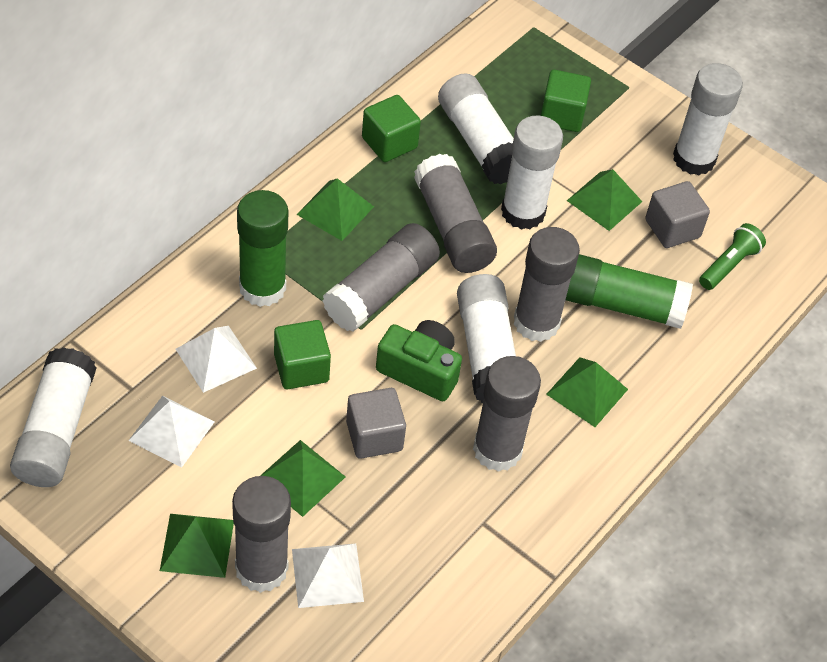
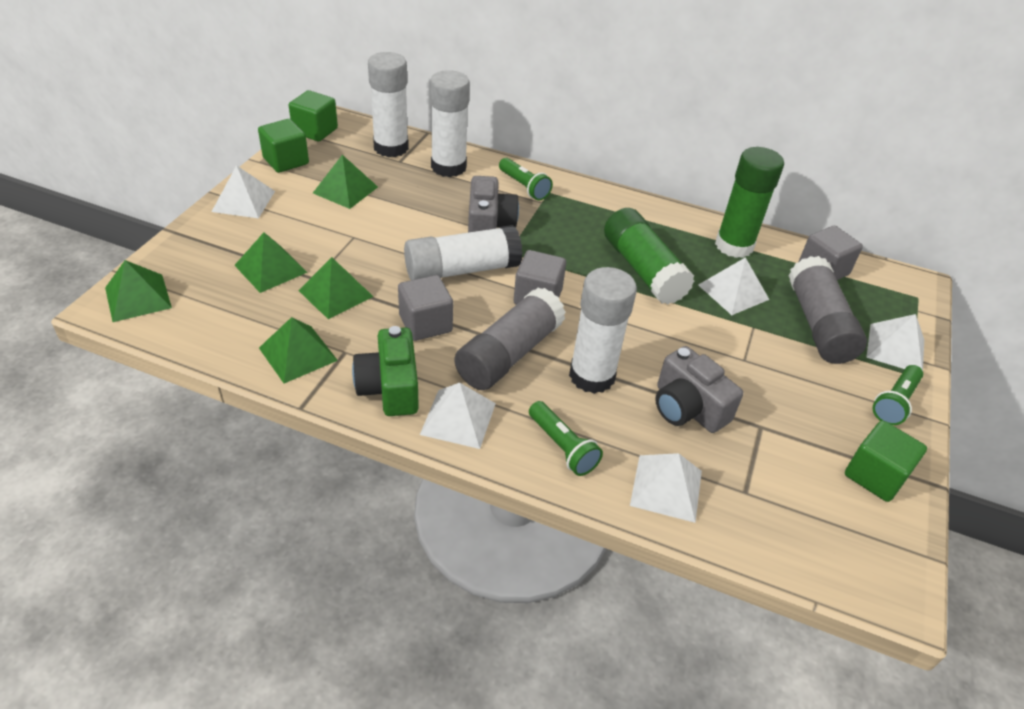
green flashlight: 1 -> 3
grey camera: 0 -> 2
grey cube: 2 -> 3
grey glue stick: 5 -> 2
white glue stick: 5 -> 4
white pyramid: 3 -> 5

